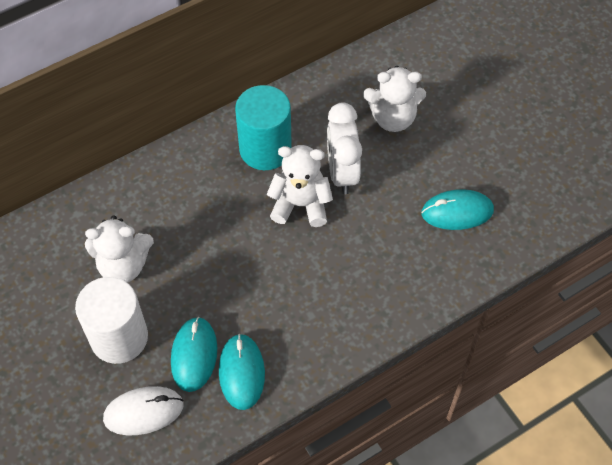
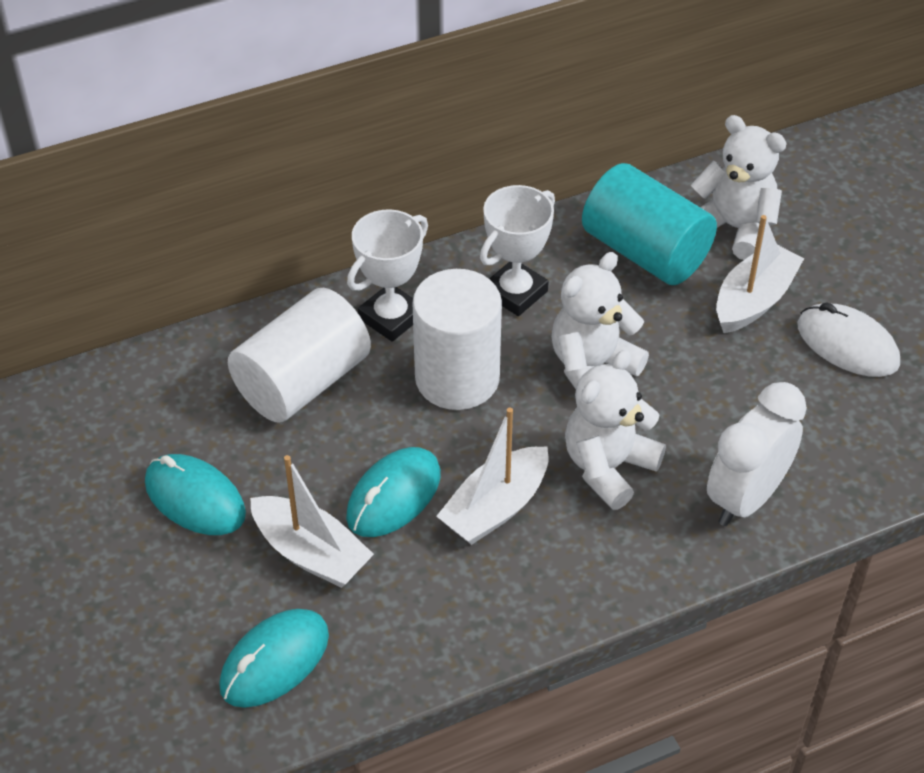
white boat: 0 -> 3
white cylinder: 1 -> 2
white trophy: 0 -> 2

